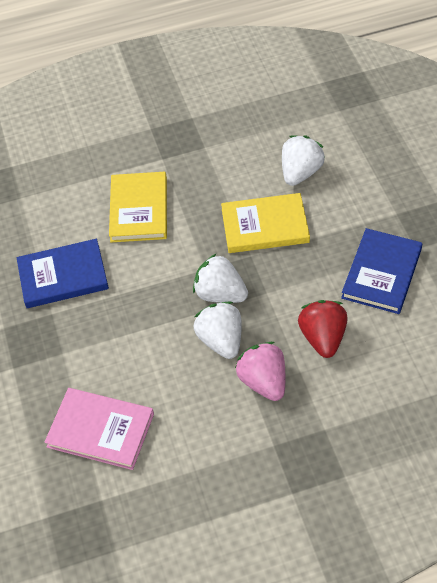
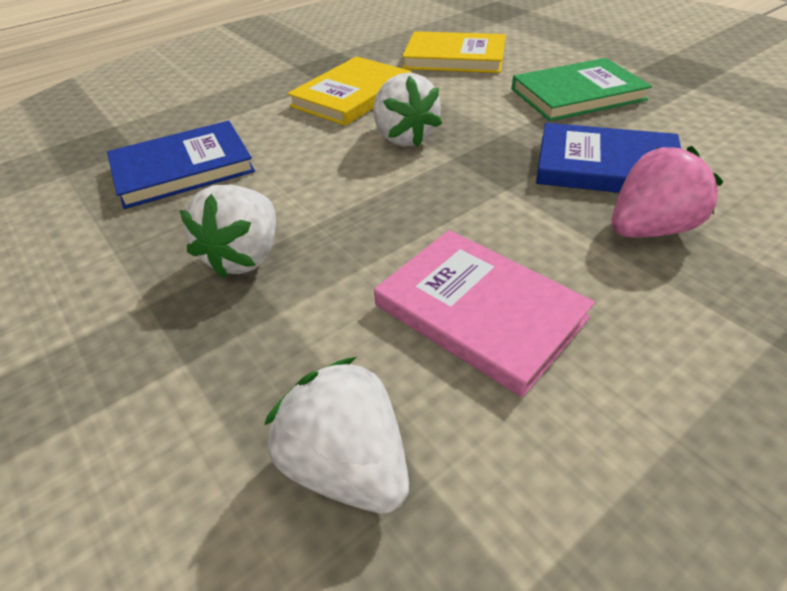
green book: 0 -> 1
red strawberry: 1 -> 0

